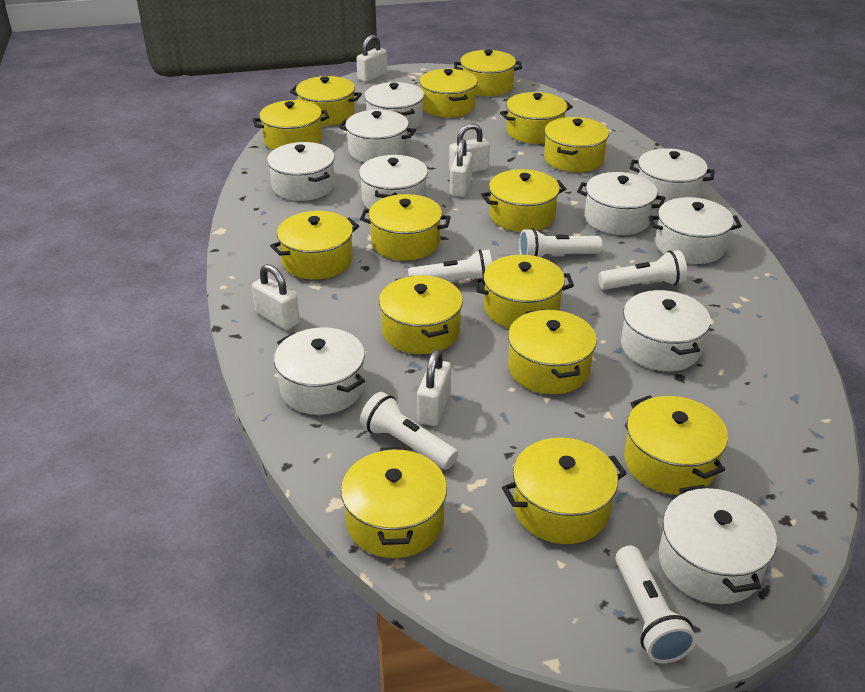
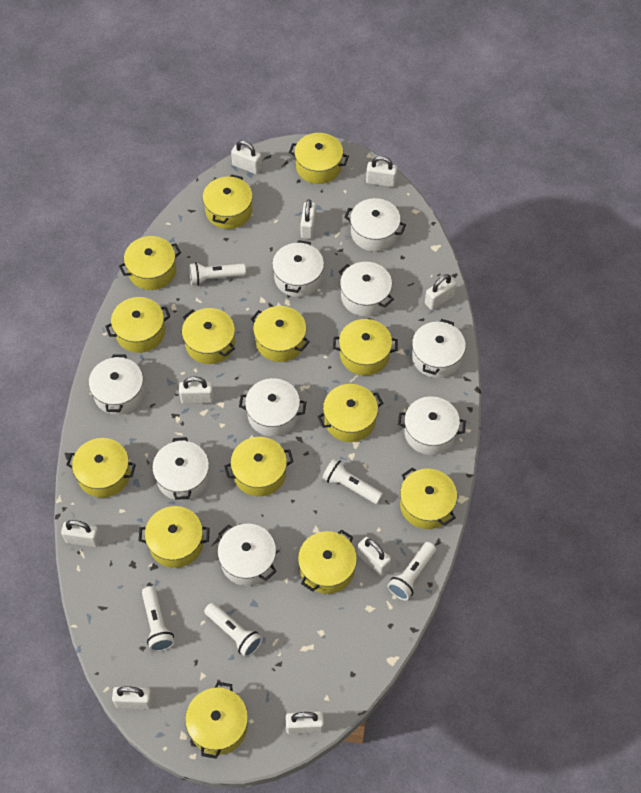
white padlock: 5 -> 9
white pot: 10 -> 9
yellow pot: 15 -> 14

